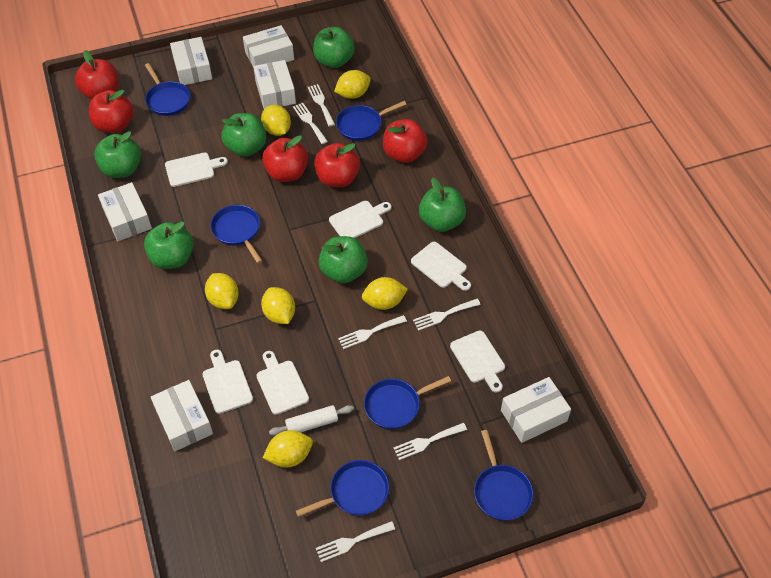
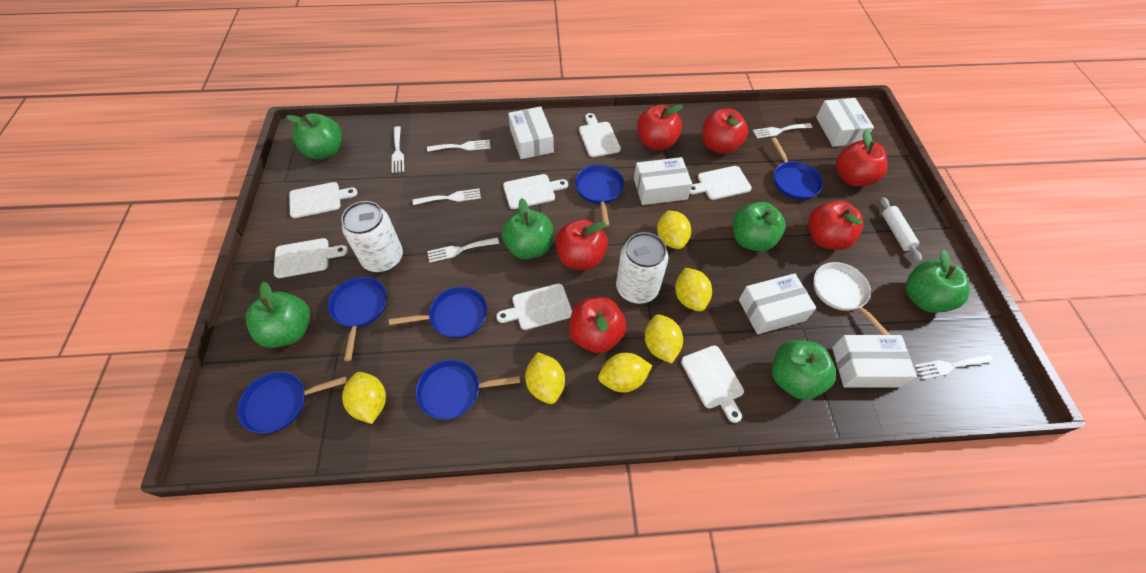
red apple: 5 -> 6
white box: 6 -> 5
white can: 0 -> 2
white cutting board: 6 -> 7
white pan: 0 -> 1

